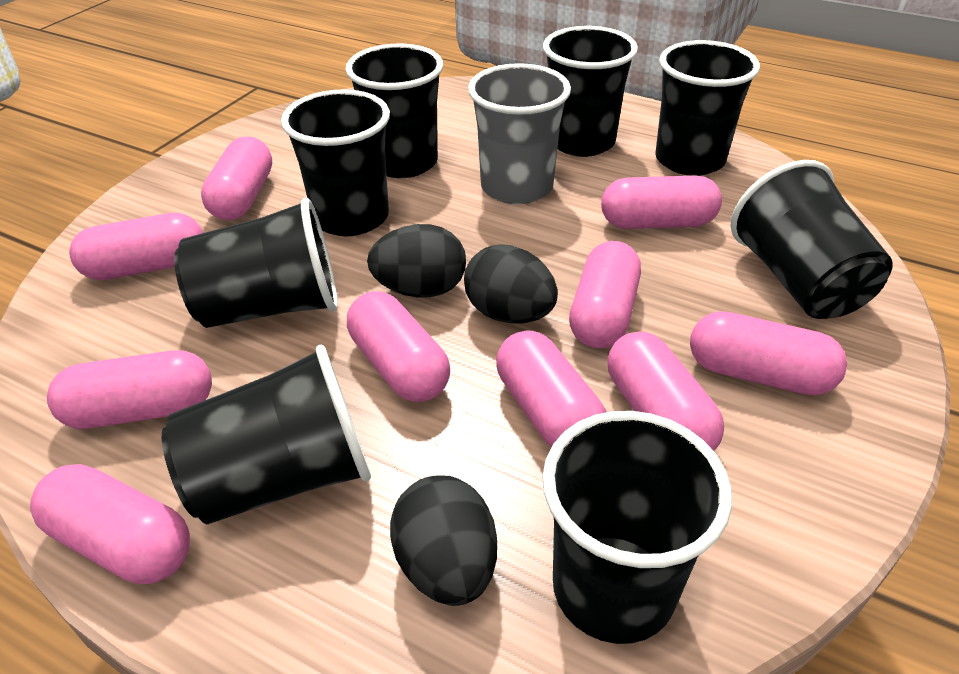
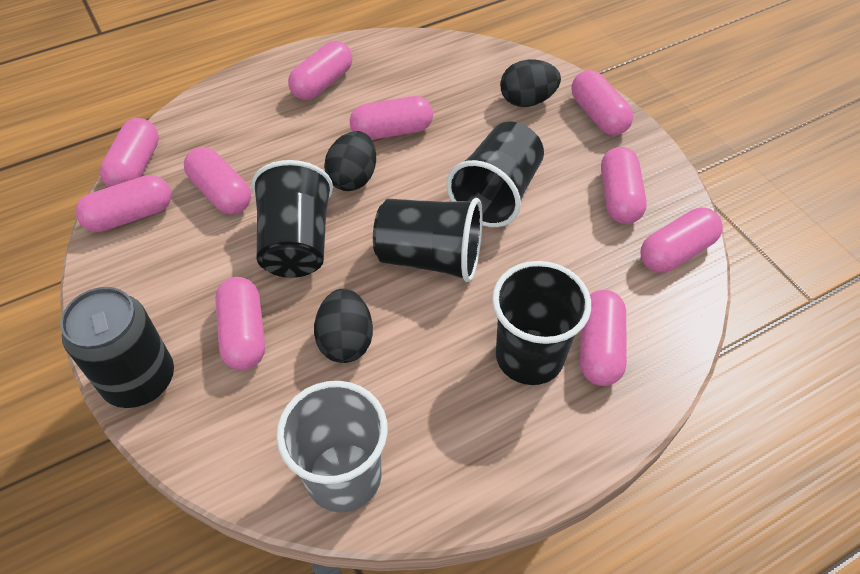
black can: 0 -> 1
black cup: 8 -> 4

